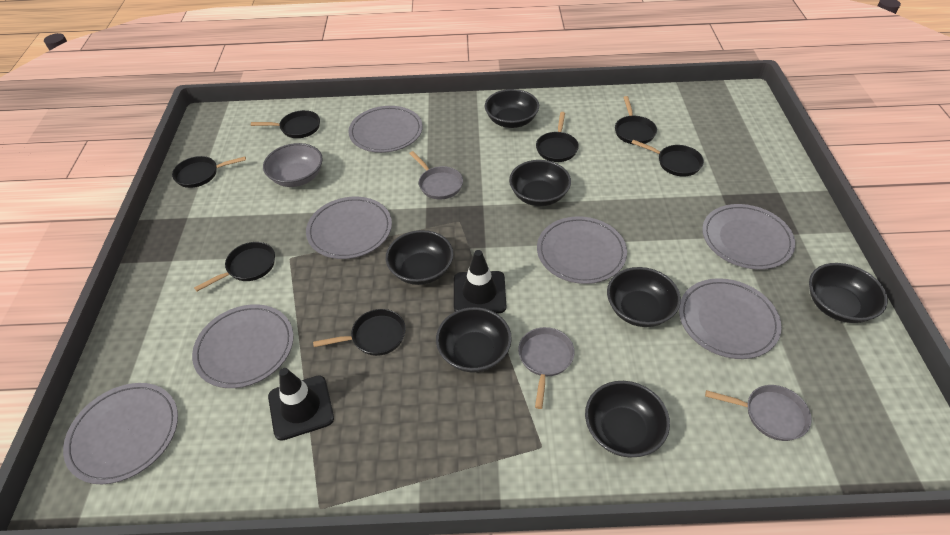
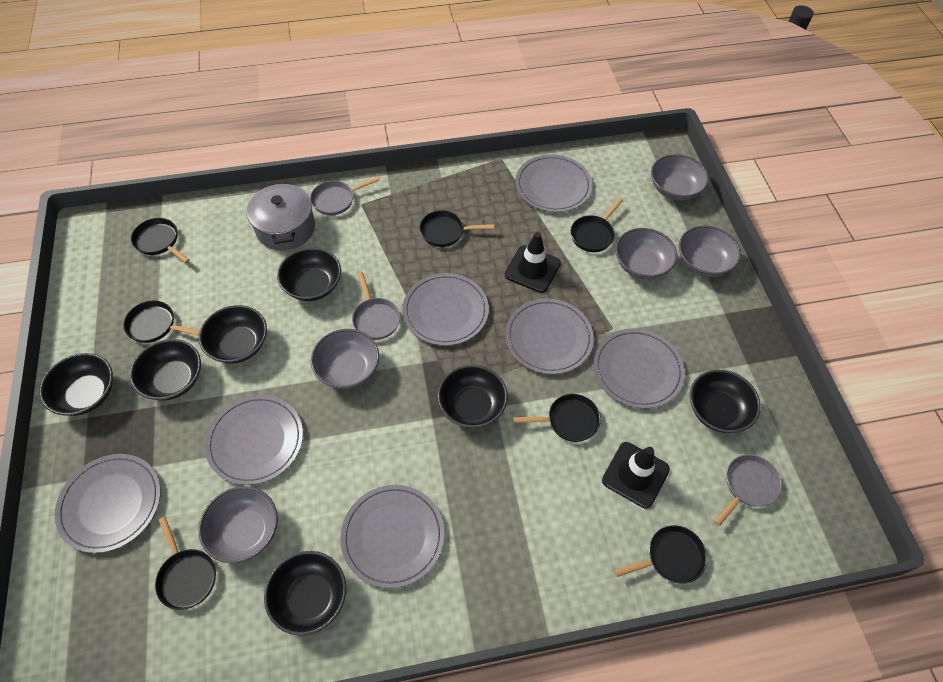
grey bowl: 1 -> 5
grey pot: 0 -> 1

